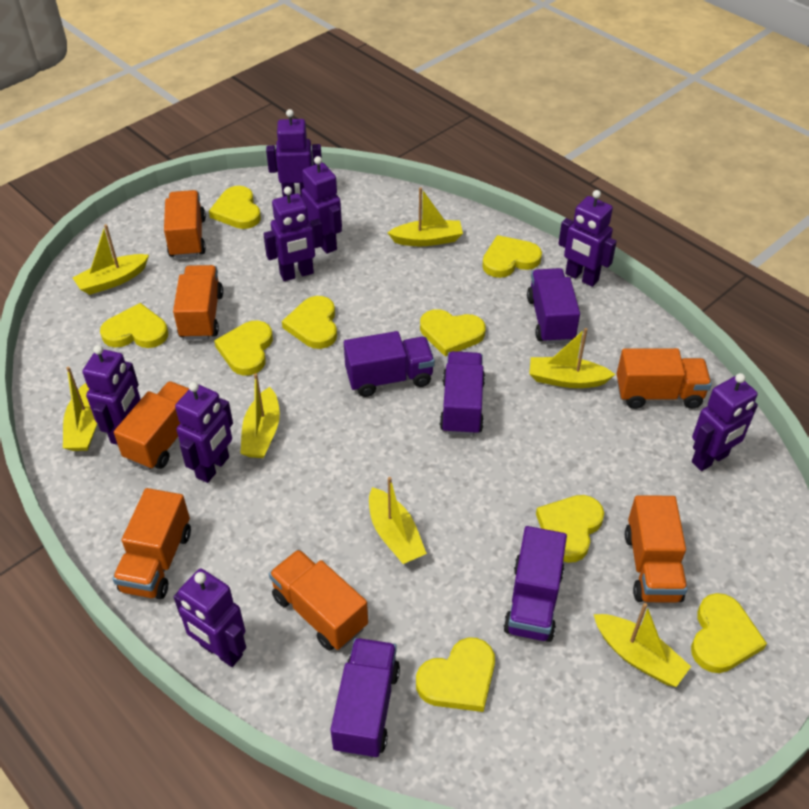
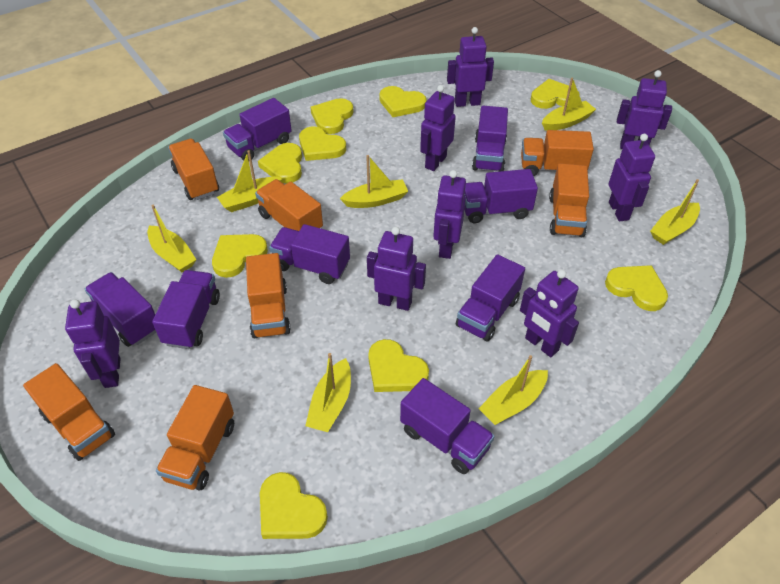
purple truck: 5 -> 8

